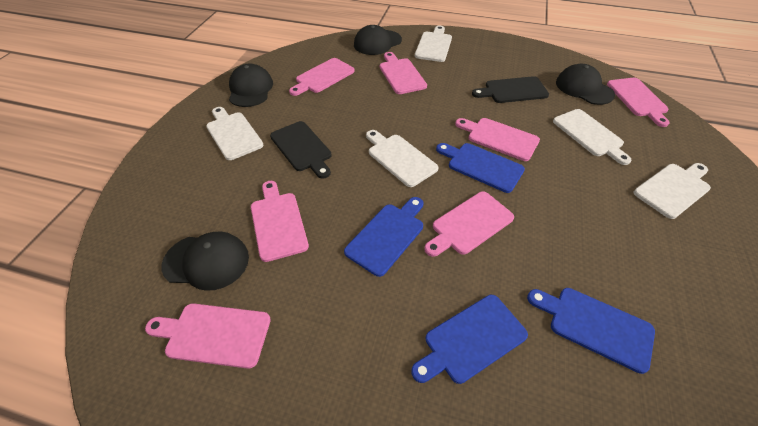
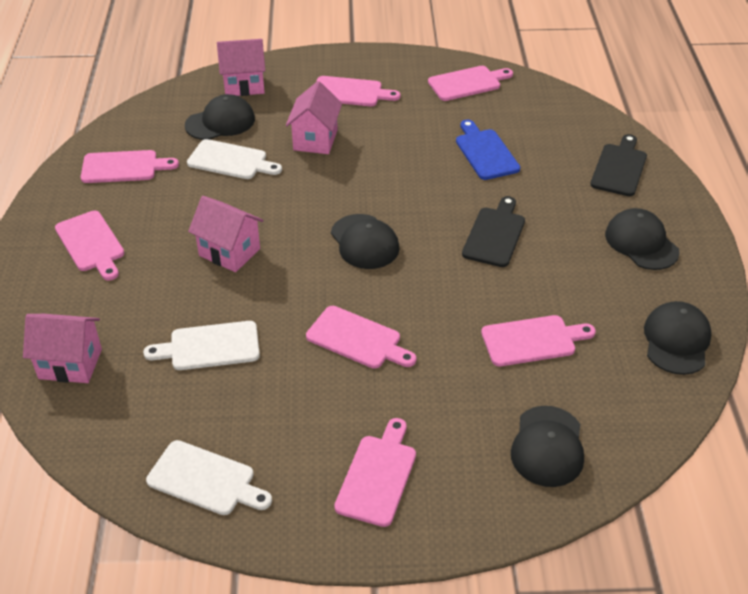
black cap: 4 -> 5
blue cutting board: 4 -> 1
pink house: 0 -> 4
white cutting board: 5 -> 3

